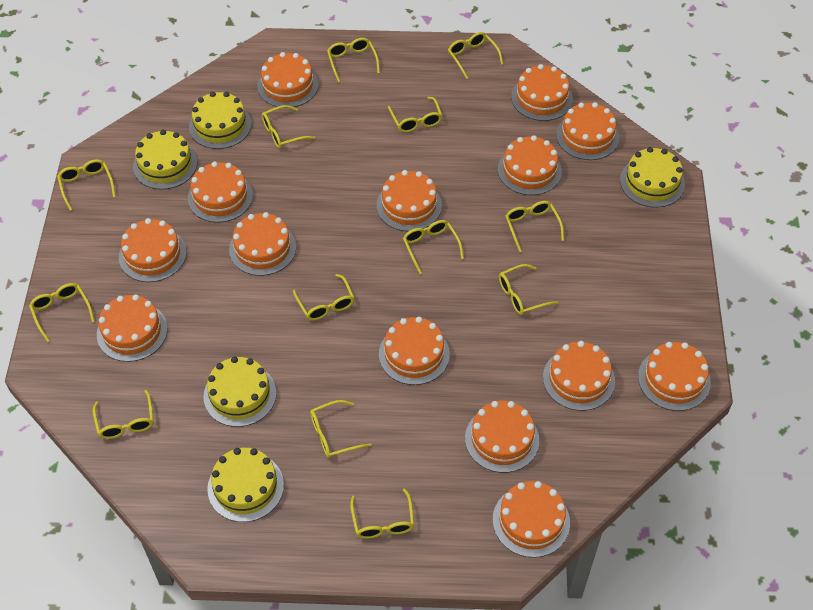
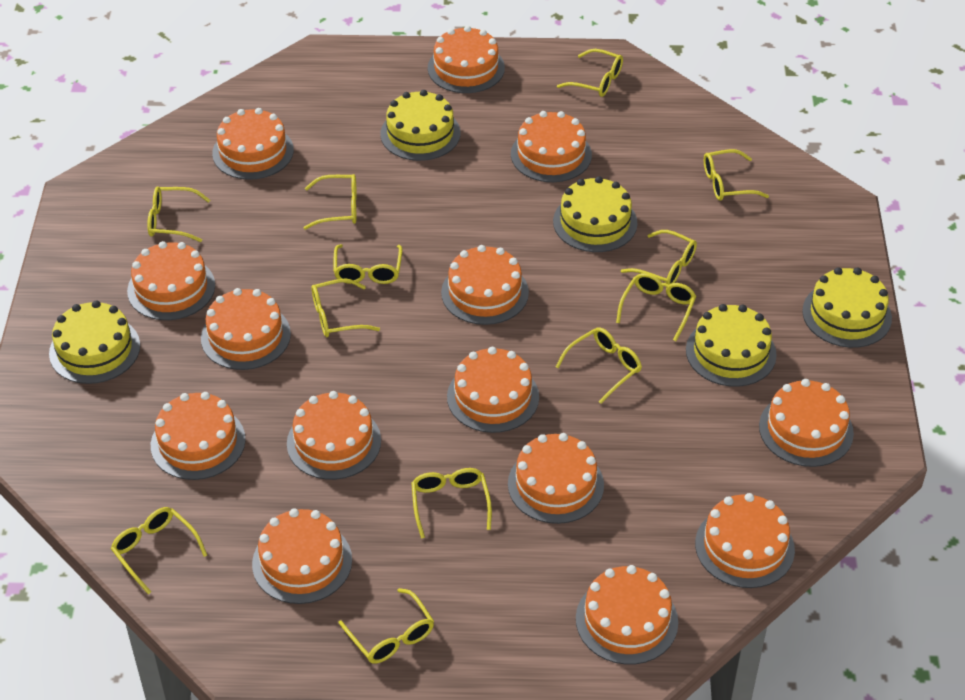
yellow glasses: 13 -> 12

